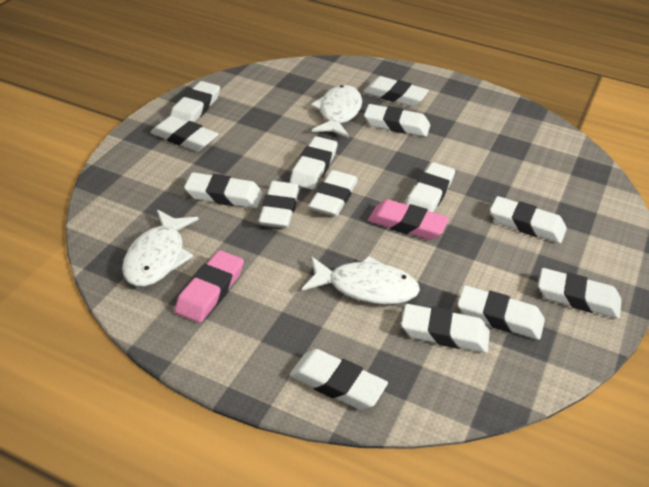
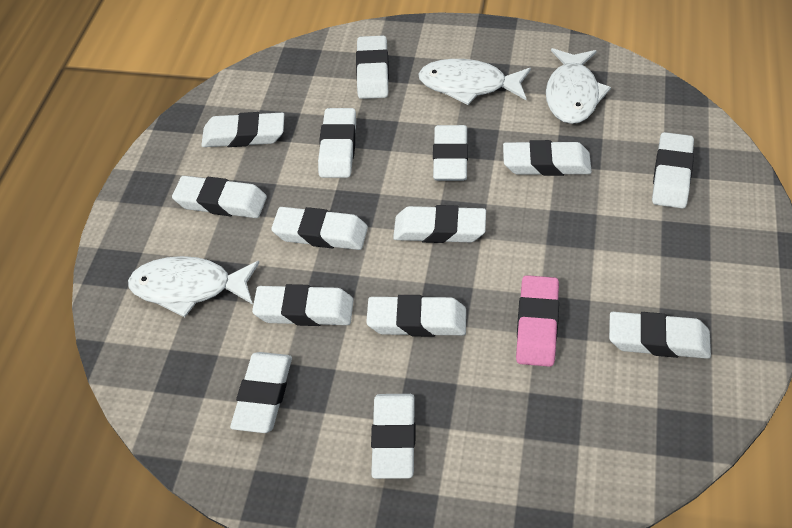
pink eraser: 2 -> 1

